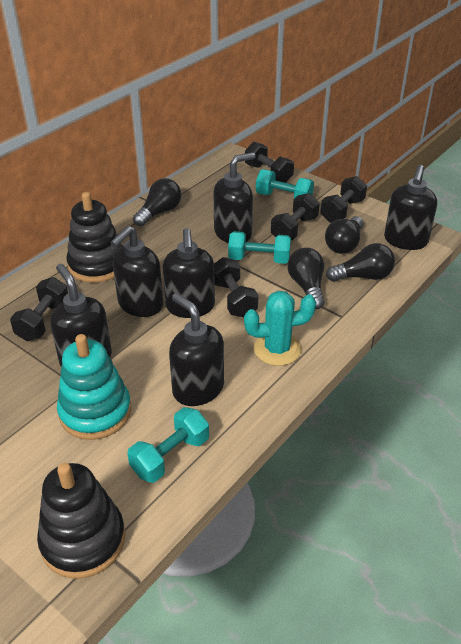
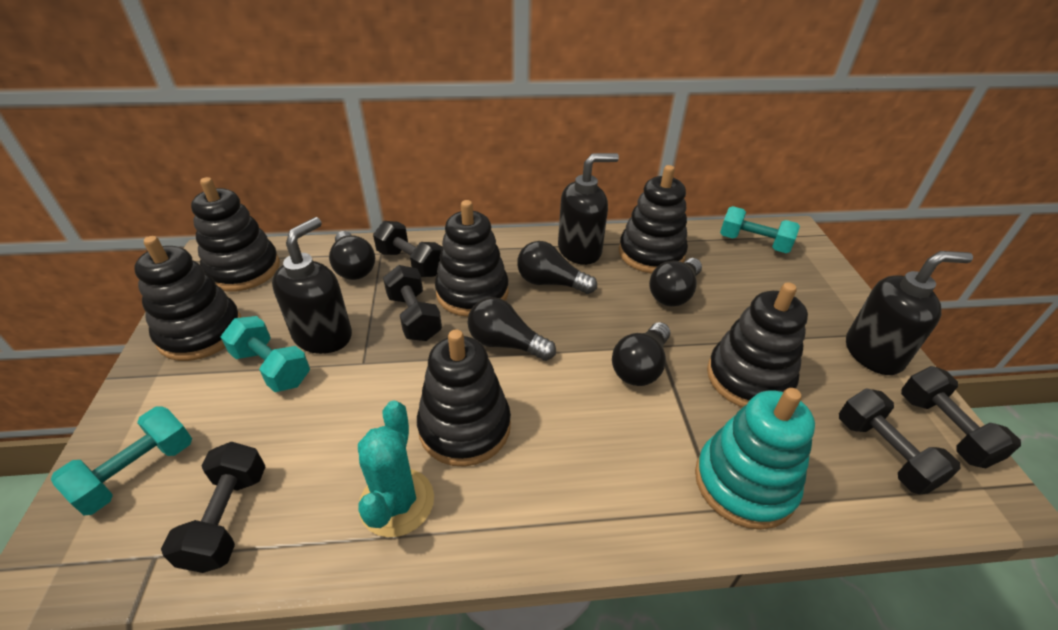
black light bulb: 4 -> 5
black soap dispenser: 6 -> 3
black stacking toy: 2 -> 6

